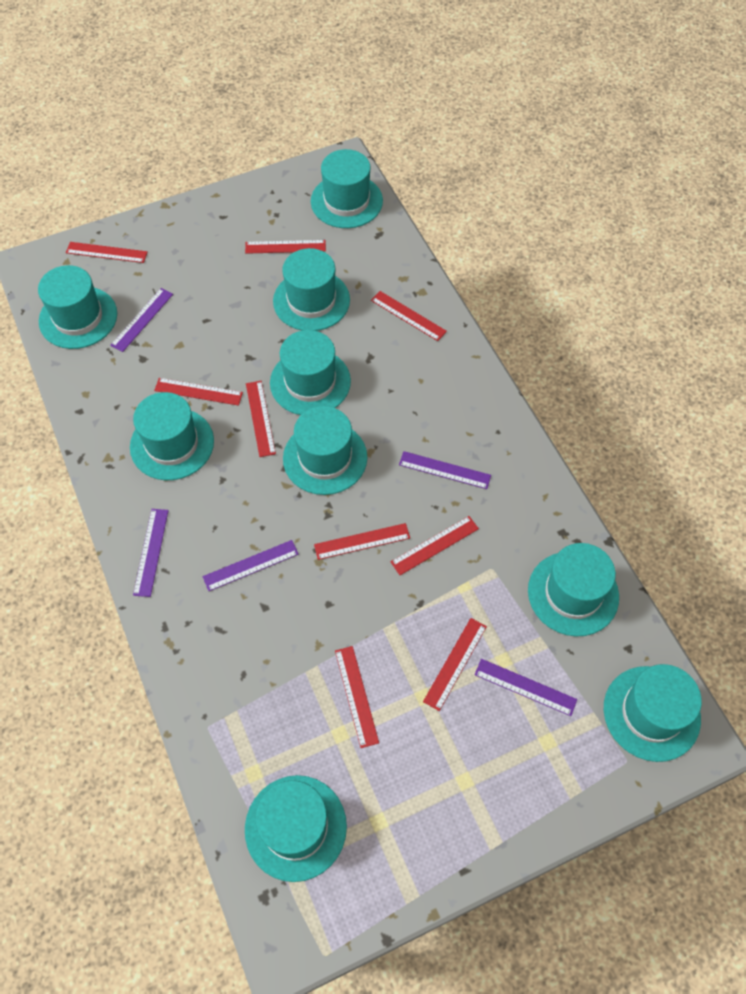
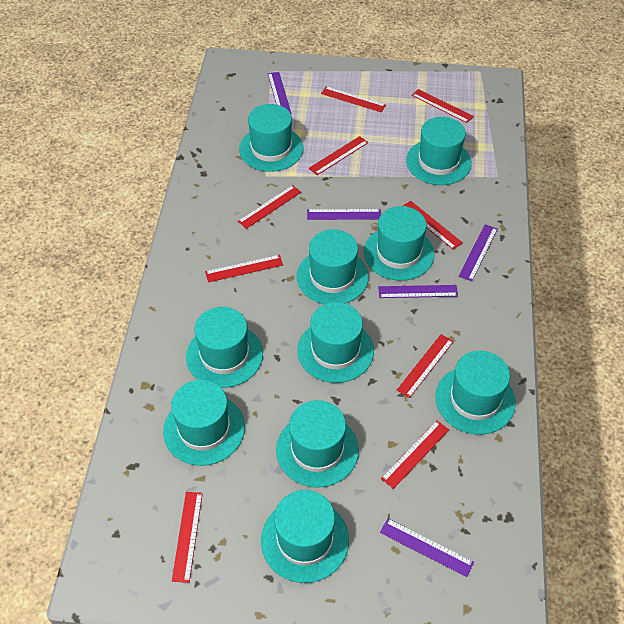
turquoise hat: 9 -> 10

